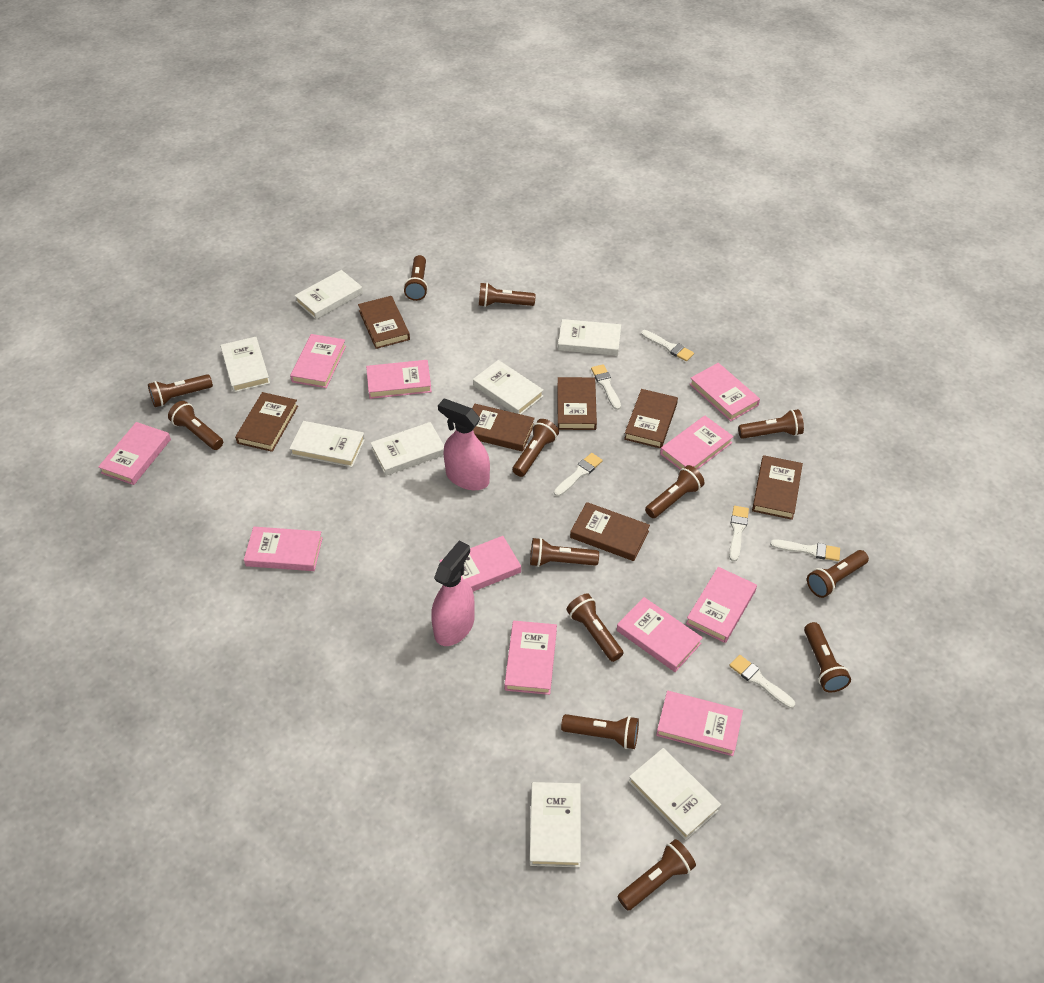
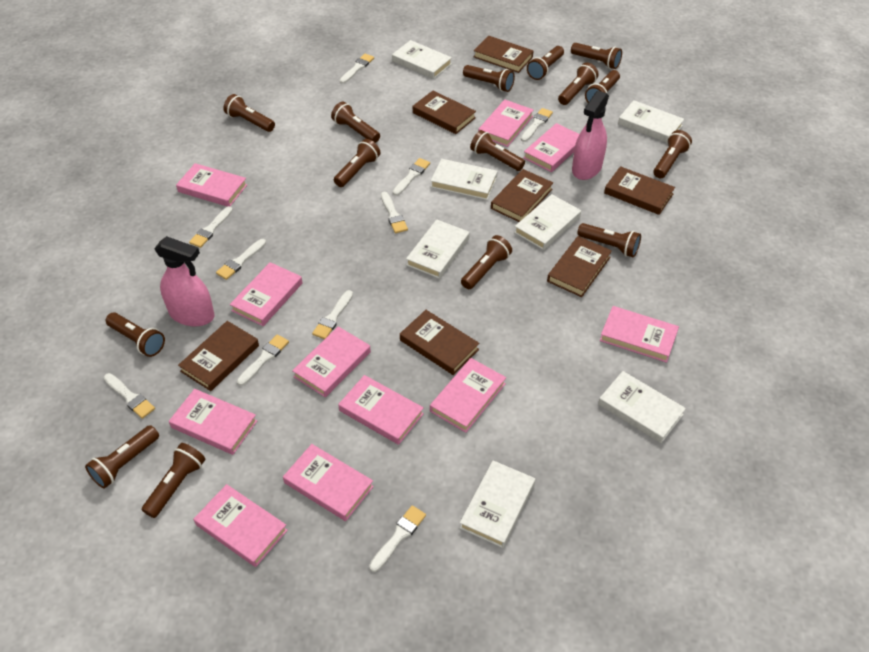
brown flashlight: 13 -> 15
white book: 8 -> 7
white brush: 6 -> 10

